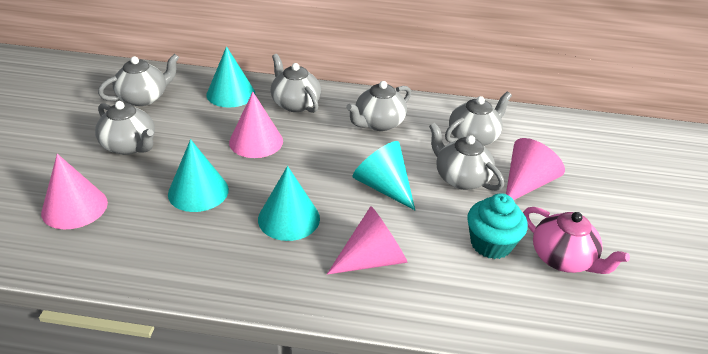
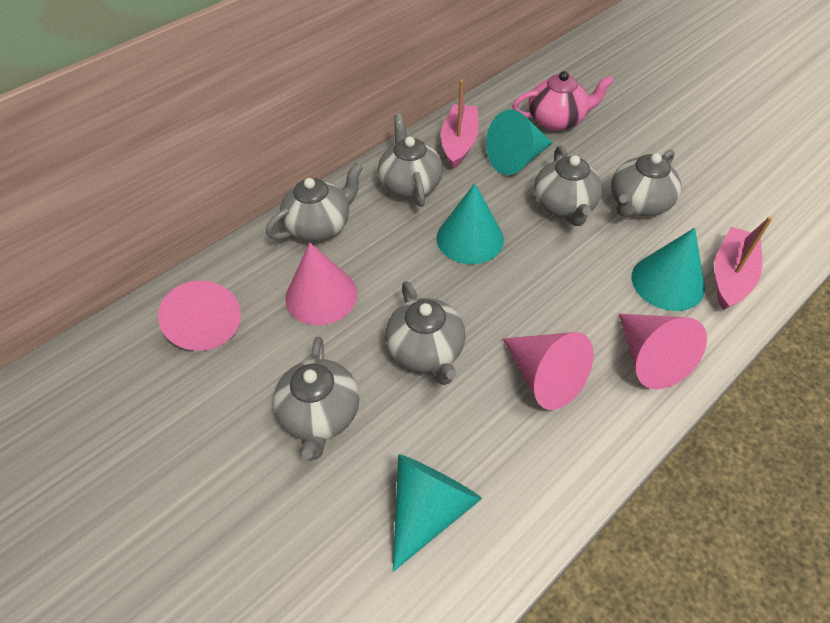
pink boat: 0 -> 2
turquoise cupcake: 1 -> 0

